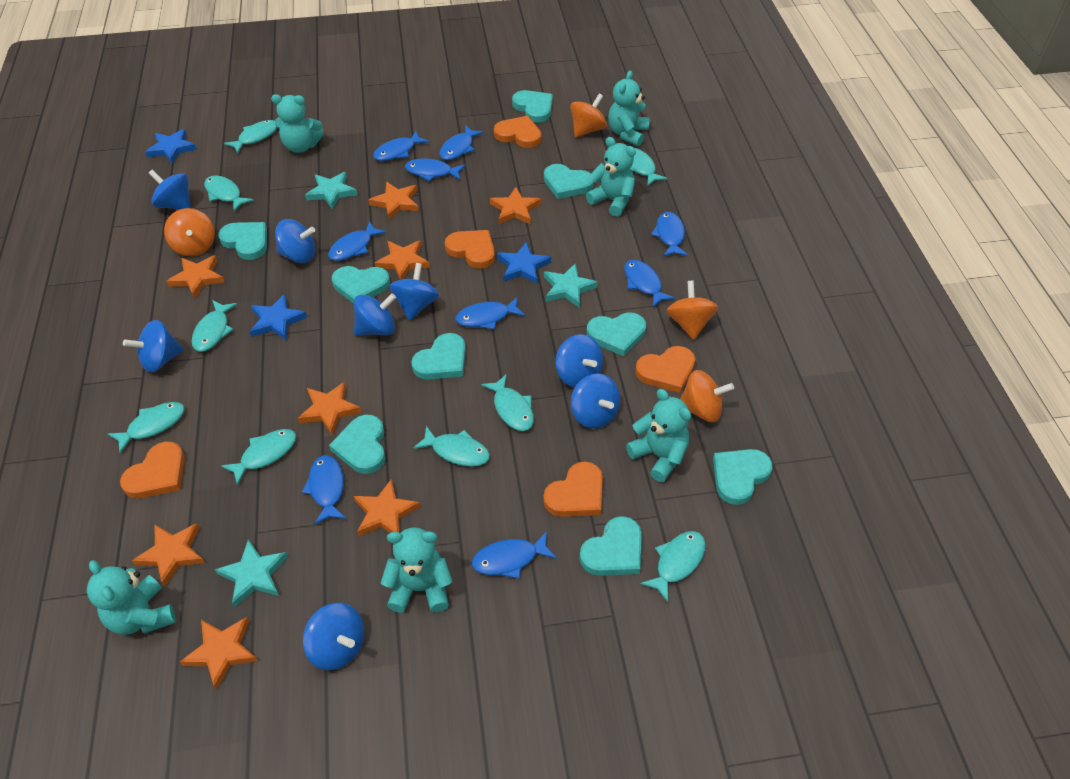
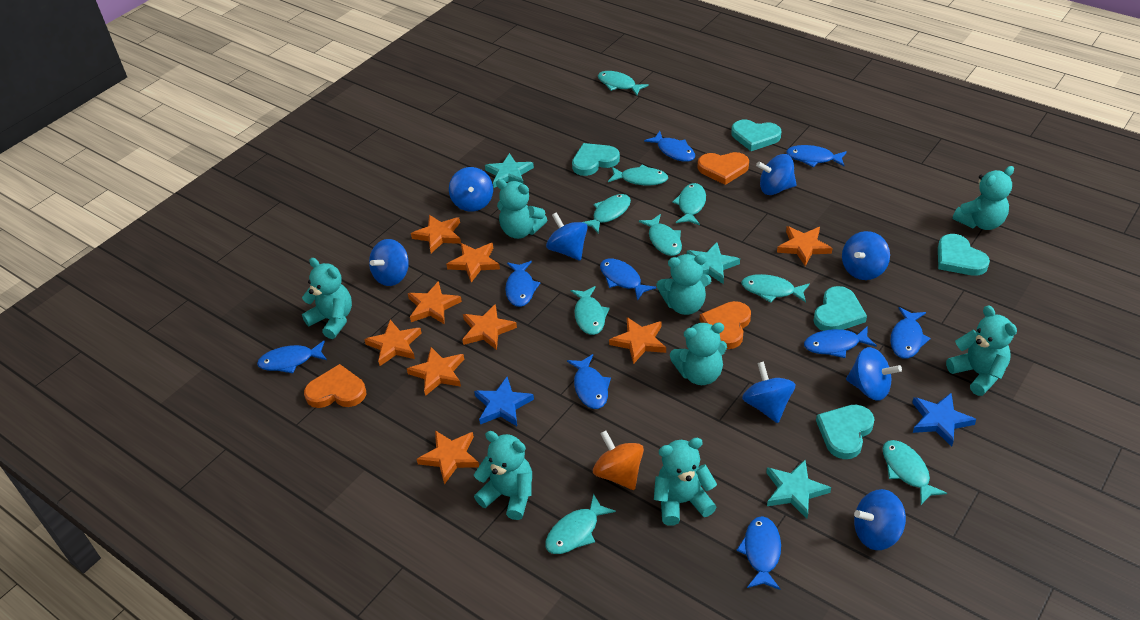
blue star: 3 -> 2
orange heart: 5 -> 3
orange spinning top: 4 -> 1
orange star: 8 -> 9
turquoise heart: 9 -> 5
turquoise teddy bear: 6 -> 8

